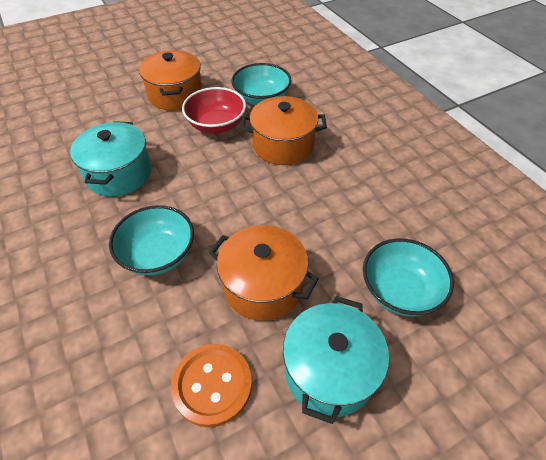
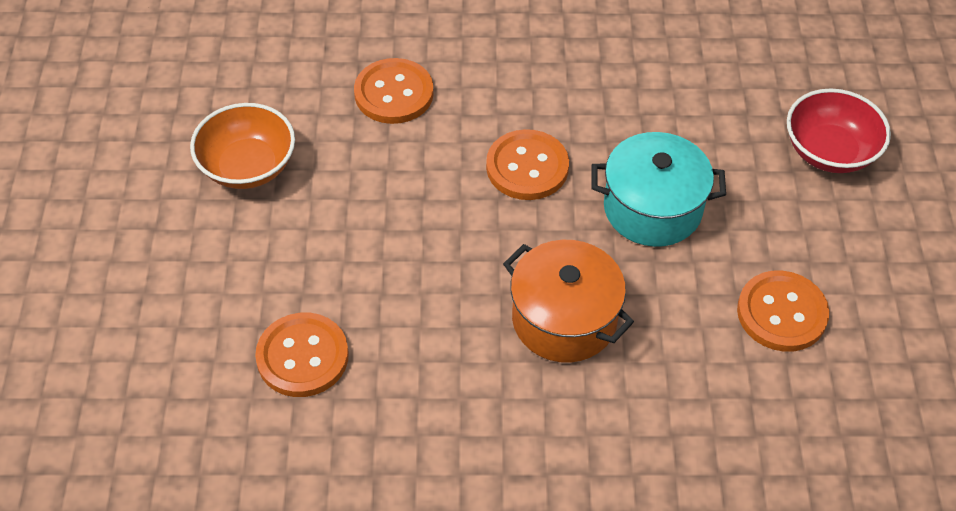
orange bowl: 0 -> 1
orange button: 1 -> 4
orange pot: 3 -> 1
turquoise bowl: 3 -> 0
turquoise pot: 2 -> 1

